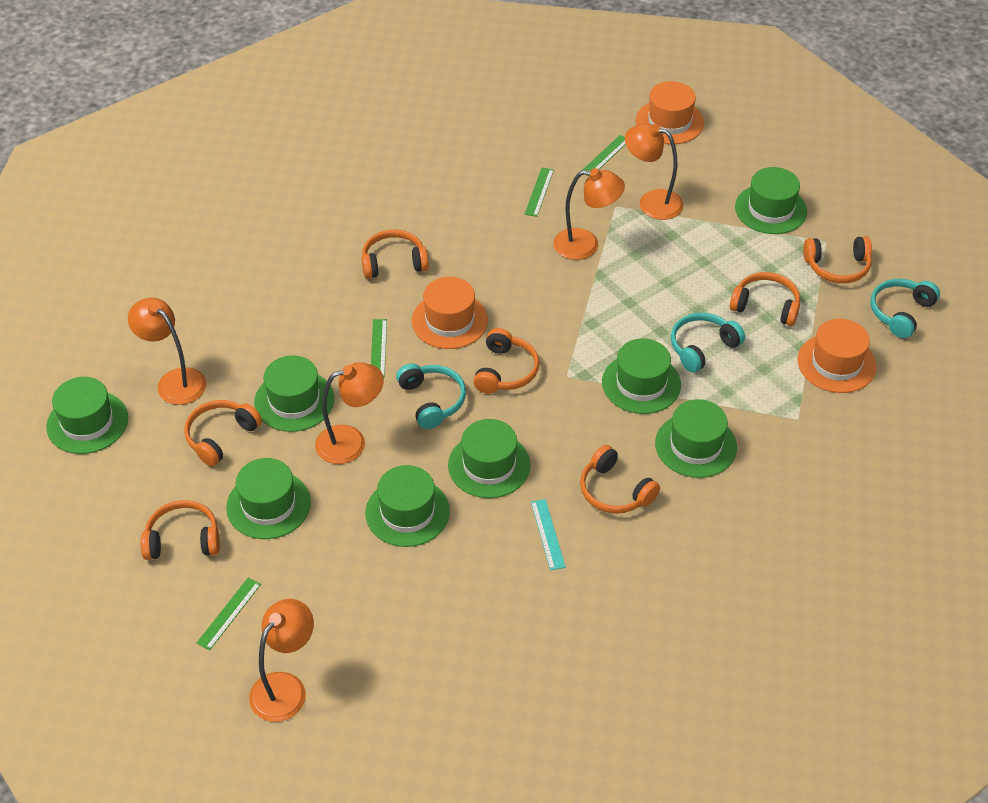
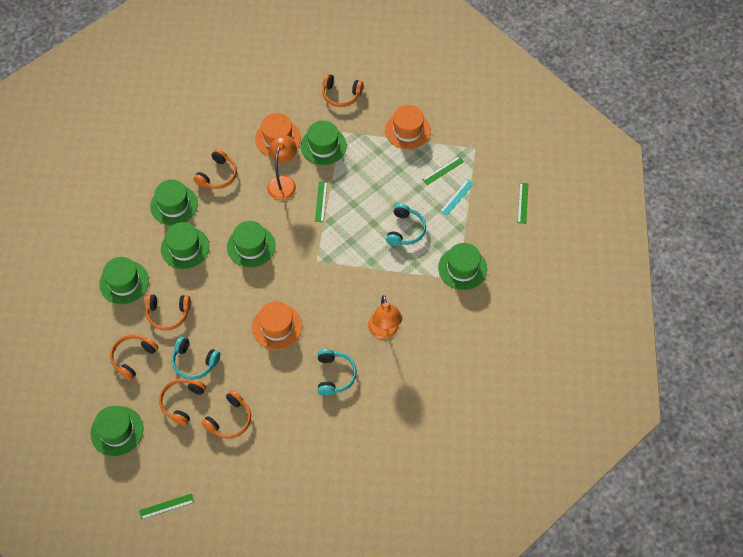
green hat: 8 -> 7
orange headphones: 7 -> 6
orange lamp: 5 -> 2

